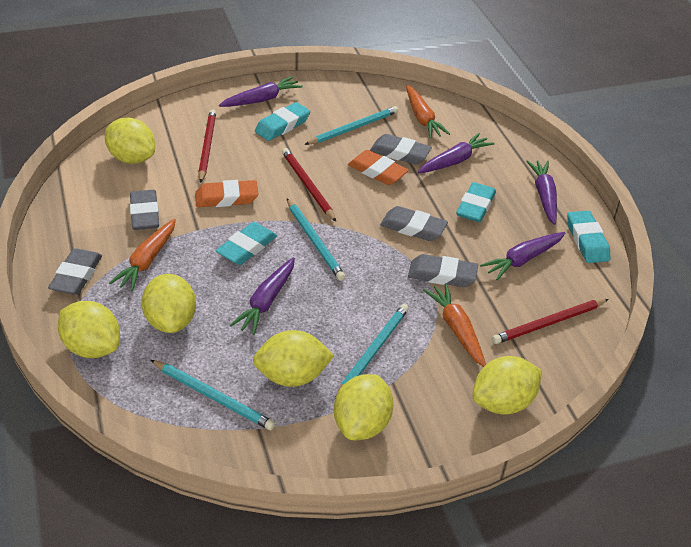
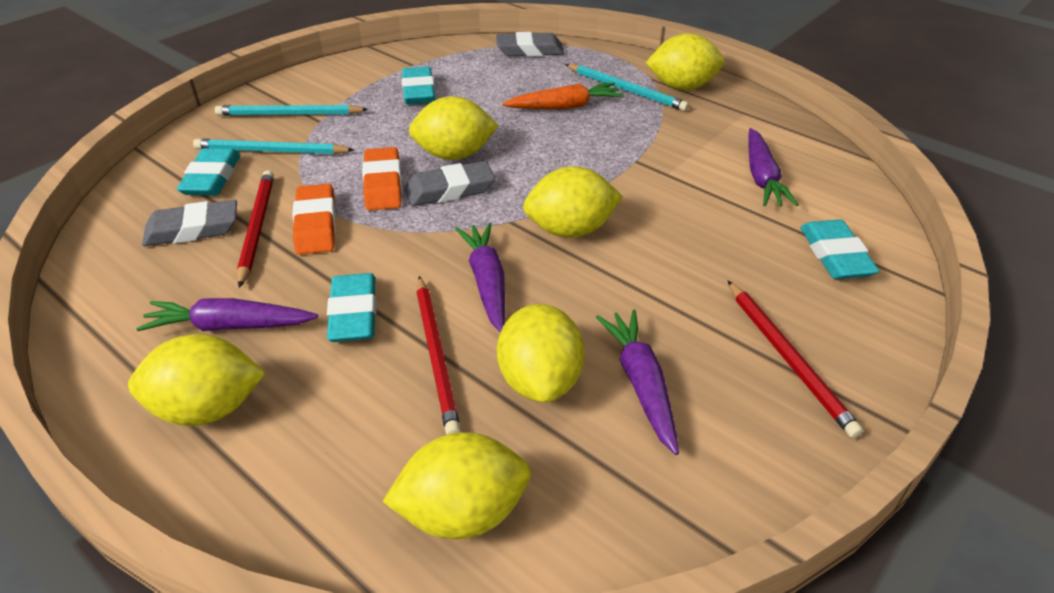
grey eraser: 5 -> 3
orange carrot: 3 -> 1
purple carrot: 5 -> 4
turquoise pencil: 4 -> 3

